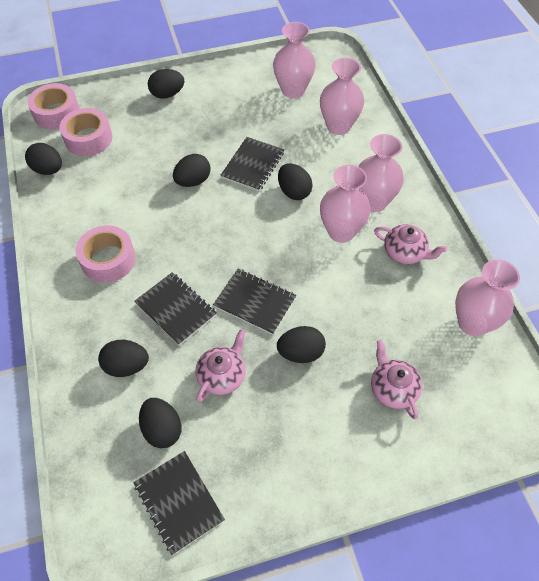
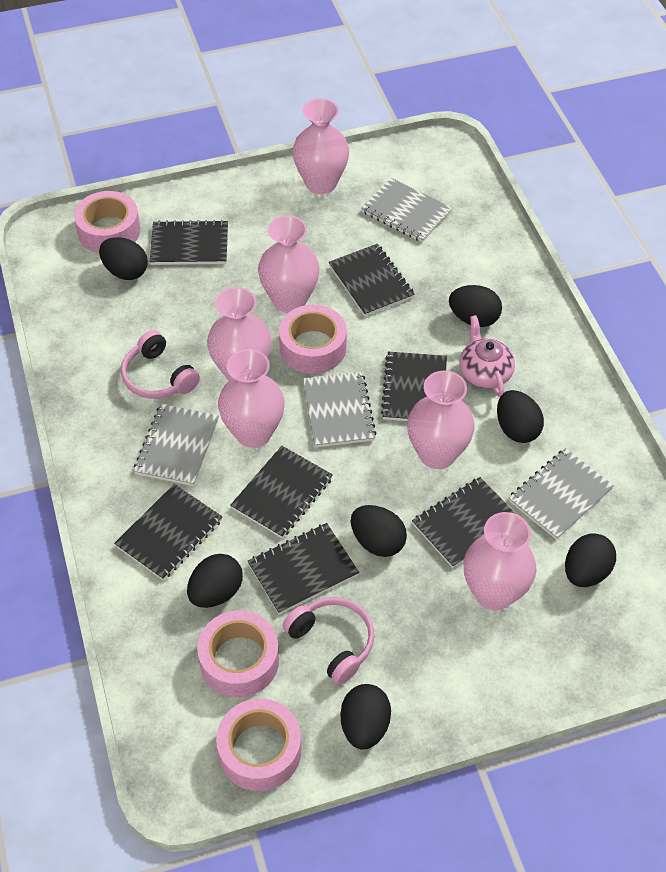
black notebook: 4 -> 7
grey notebook: 0 -> 4
pink headphones: 0 -> 2
pink tape: 3 -> 4
pink teapot: 3 -> 1
pink vase: 5 -> 6

